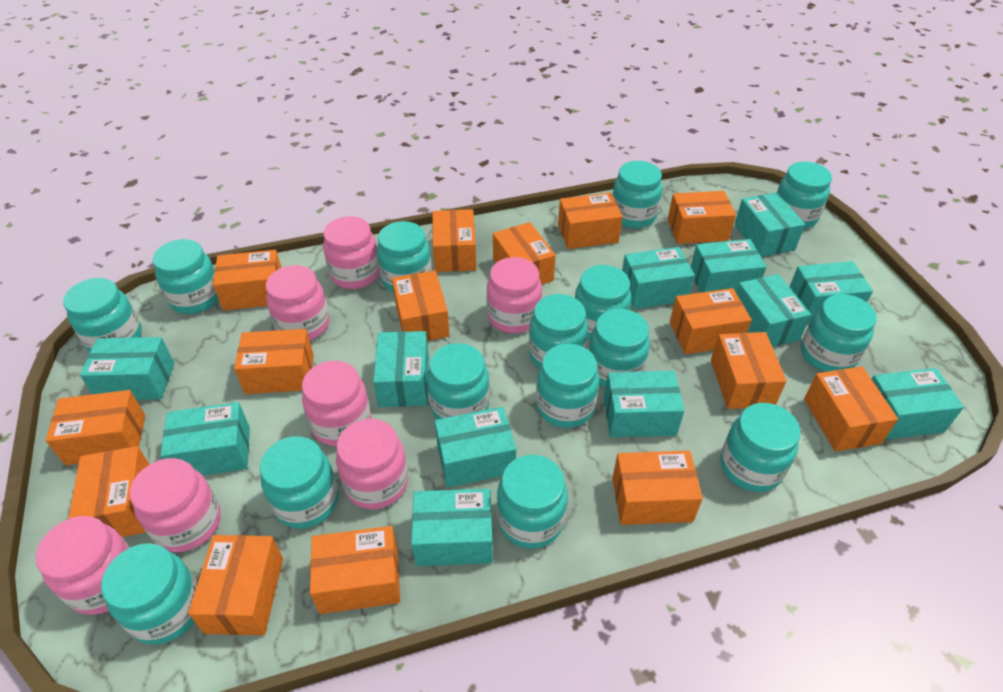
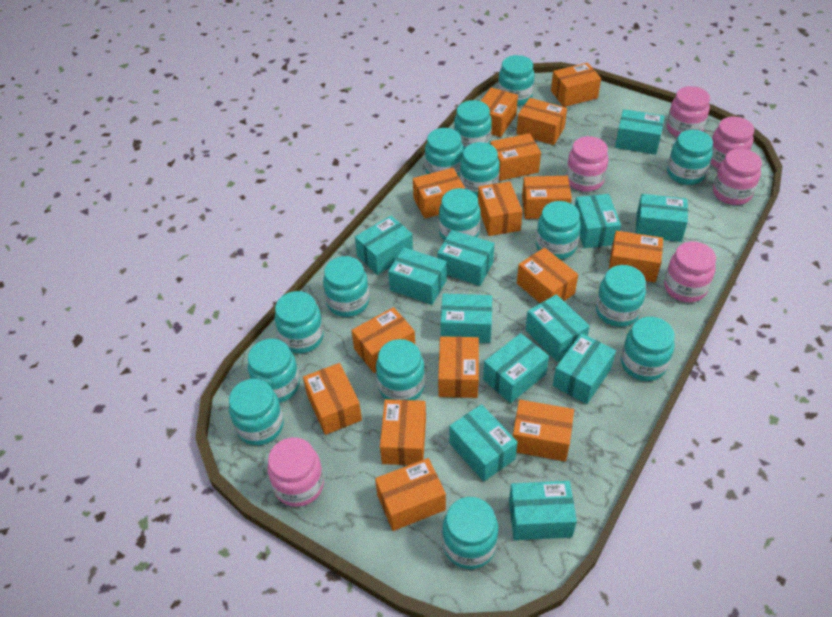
pink jar: 7 -> 6

